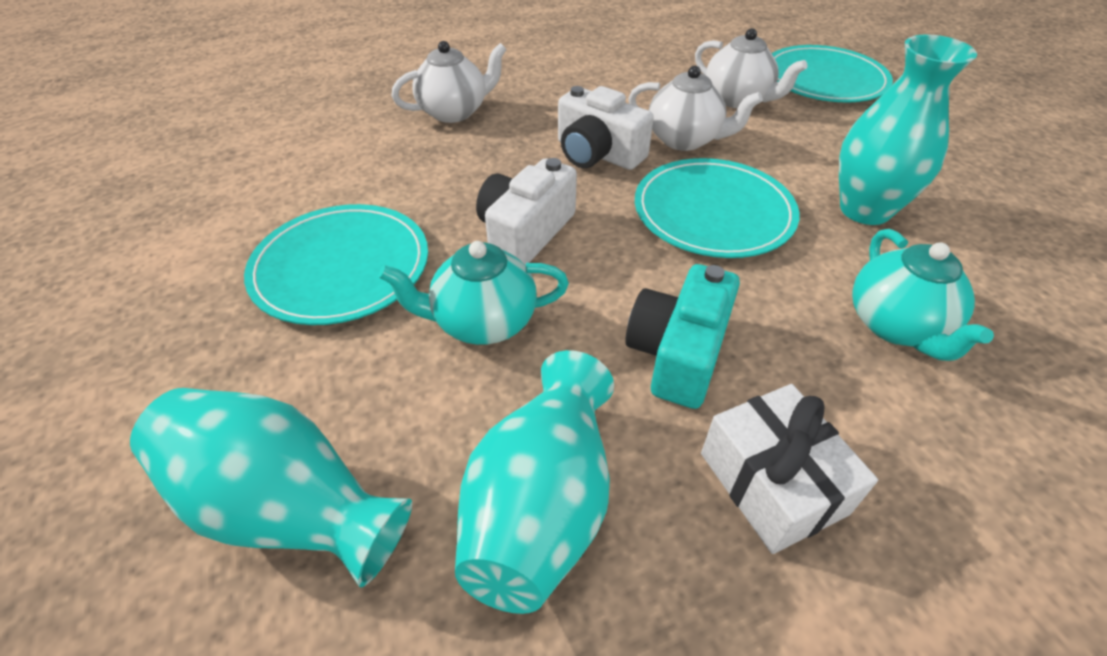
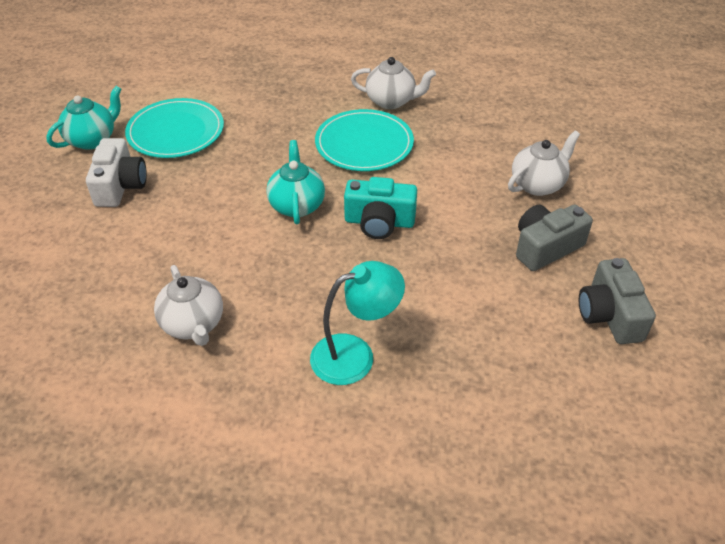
grey camera: 0 -> 2
turquoise lamp: 0 -> 1
turquoise plate: 3 -> 2
turquoise vase: 3 -> 0
white camera: 2 -> 1
white gift: 1 -> 0

